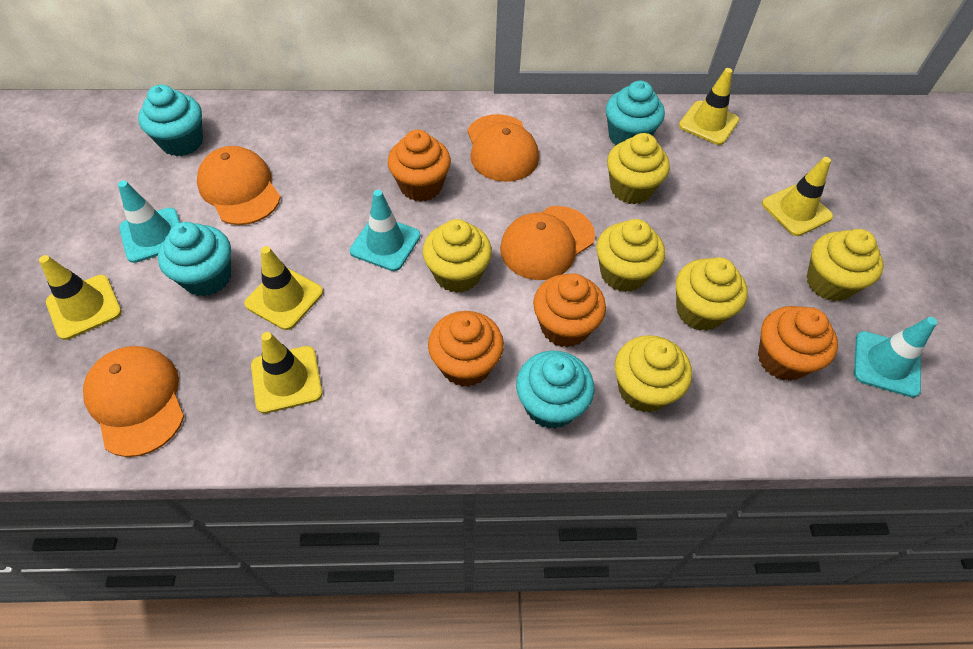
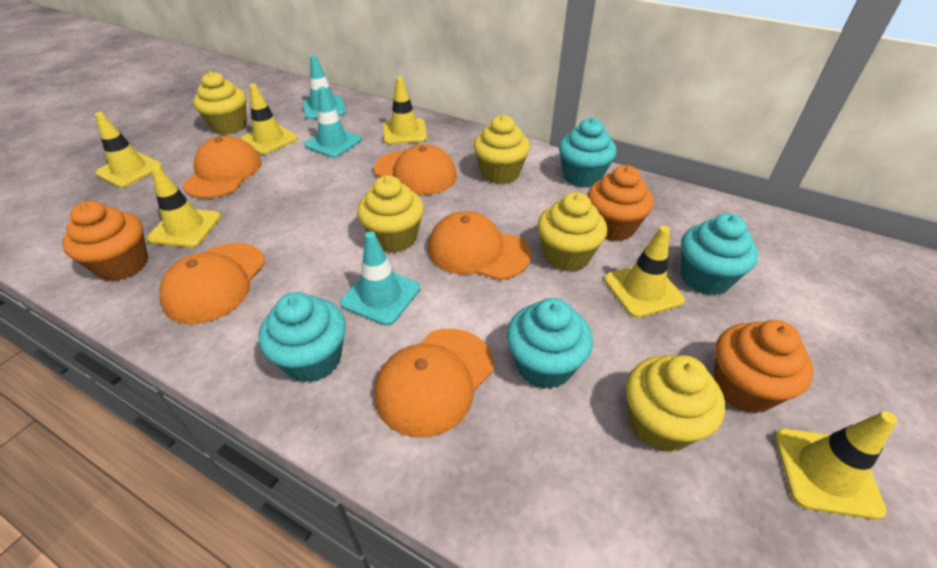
orange cap: 4 -> 5
orange cupcake: 4 -> 3
yellow cupcake: 6 -> 5
yellow traffic cone: 5 -> 6

